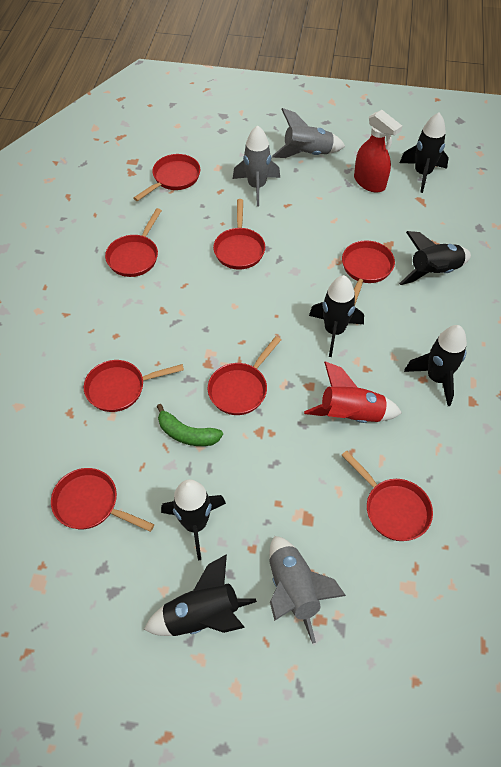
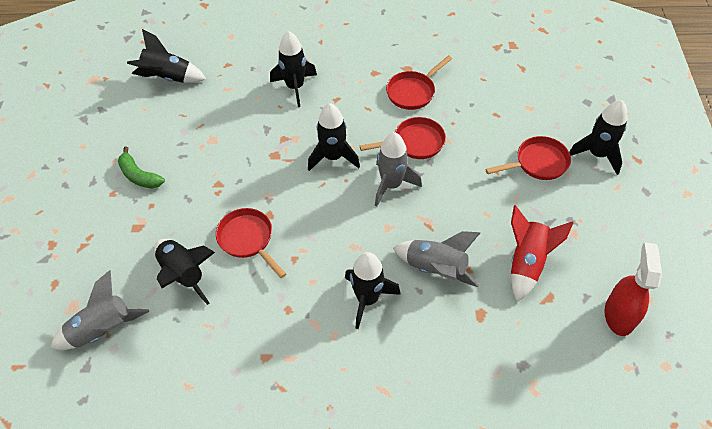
red pan: 8 -> 4

